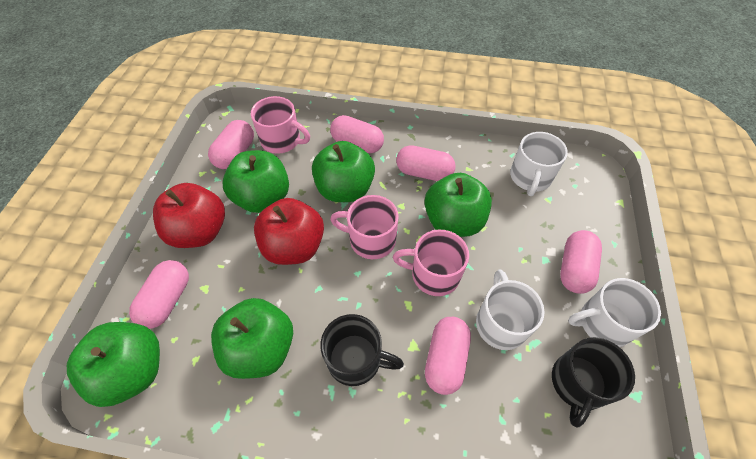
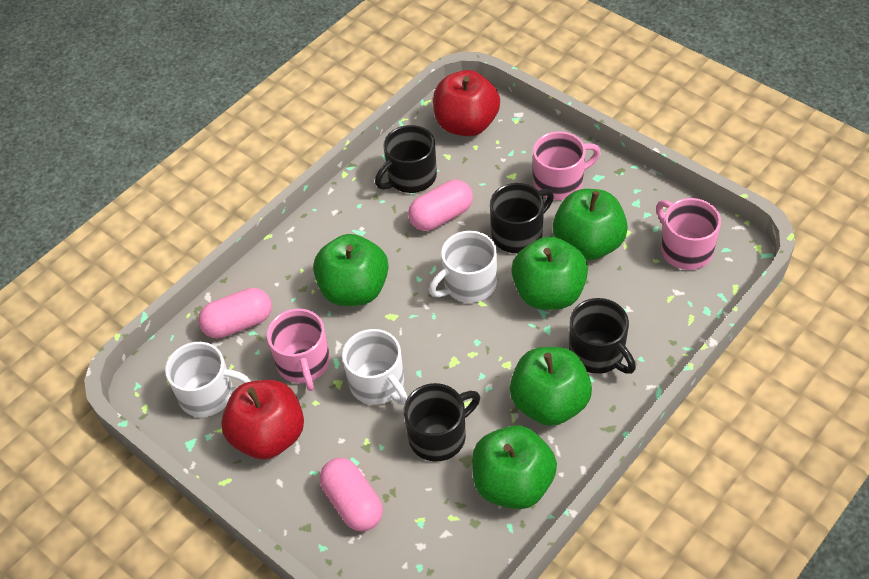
black mug: 2 -> 4
pink capsule: 6 -> 3

